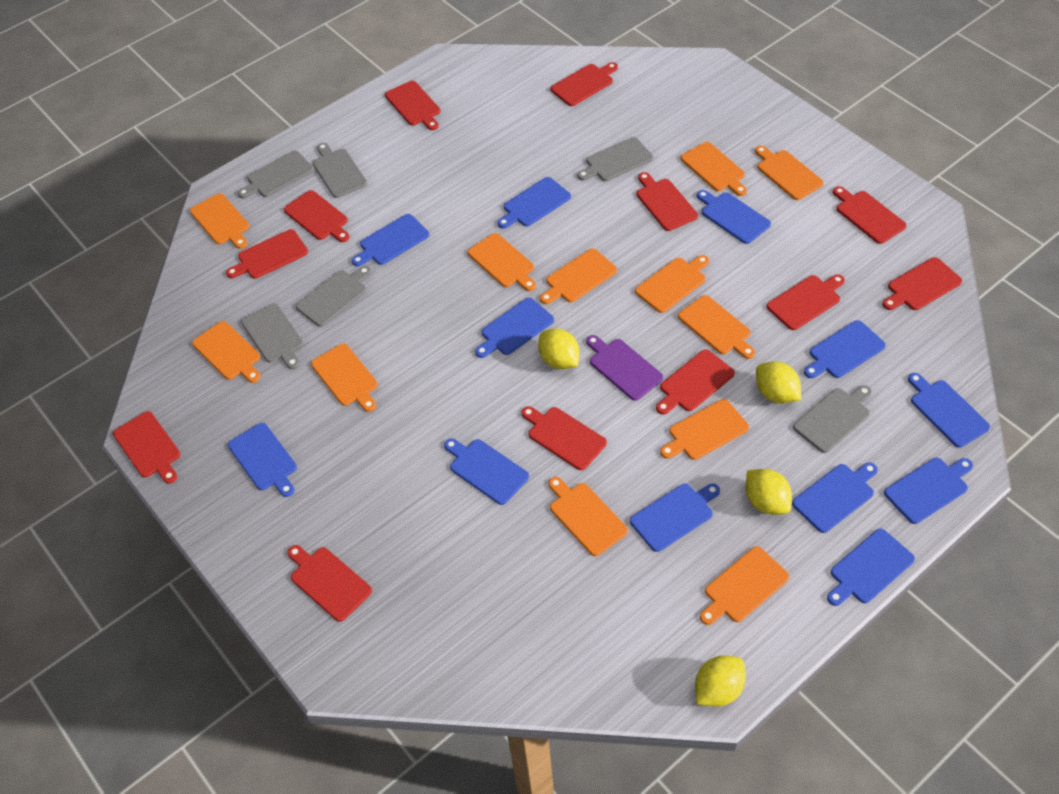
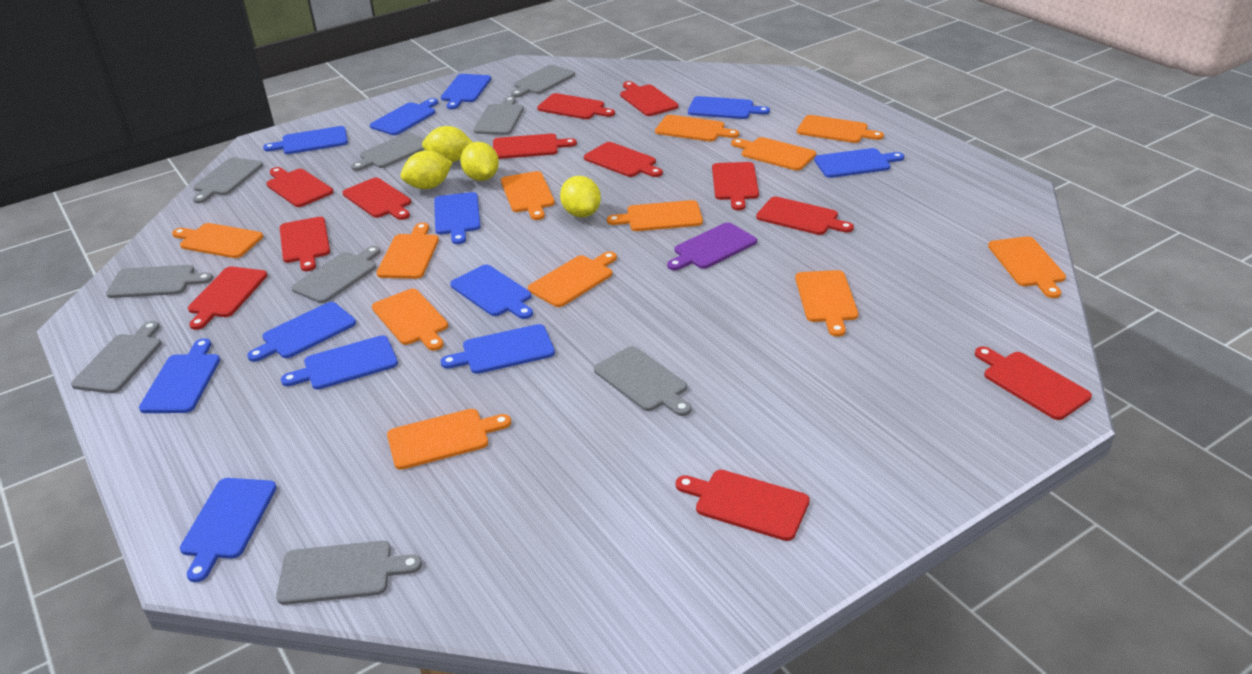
grey cutting board: 6 -> 9

